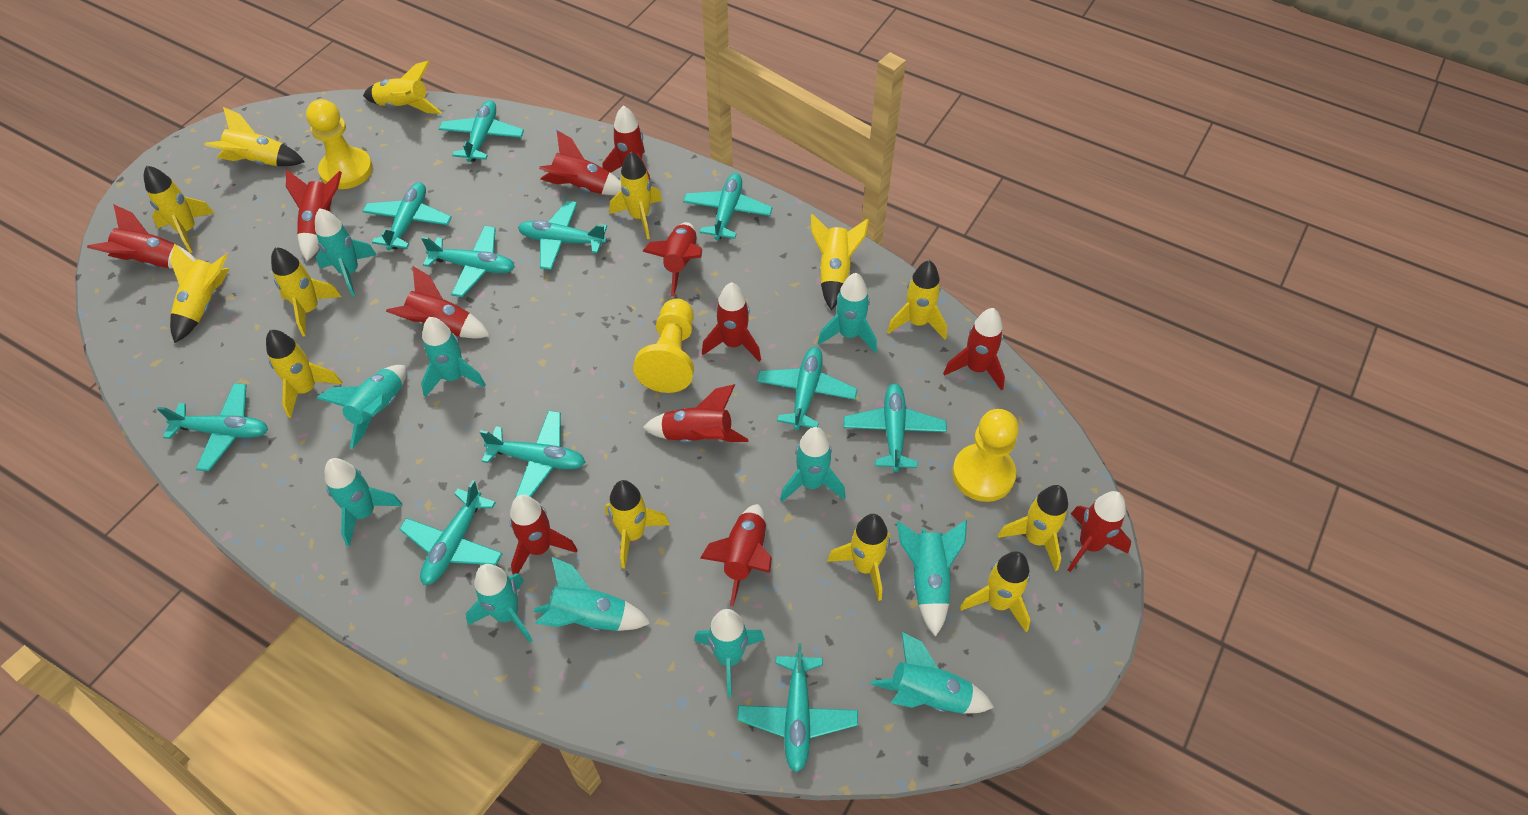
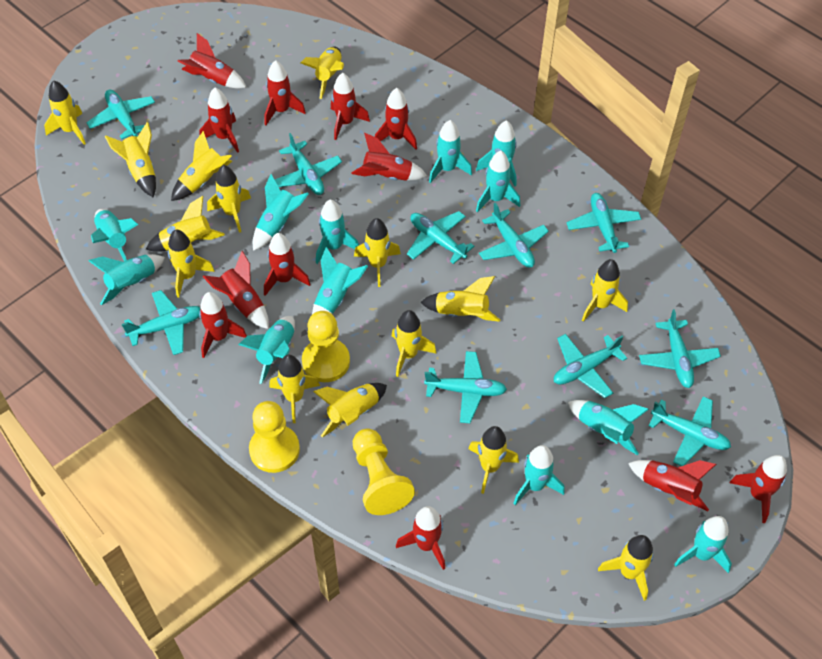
turquoise plane: 11 -> 10
turquoise rocket: 11 -> 12
yellow rocket: 13 -> 15

